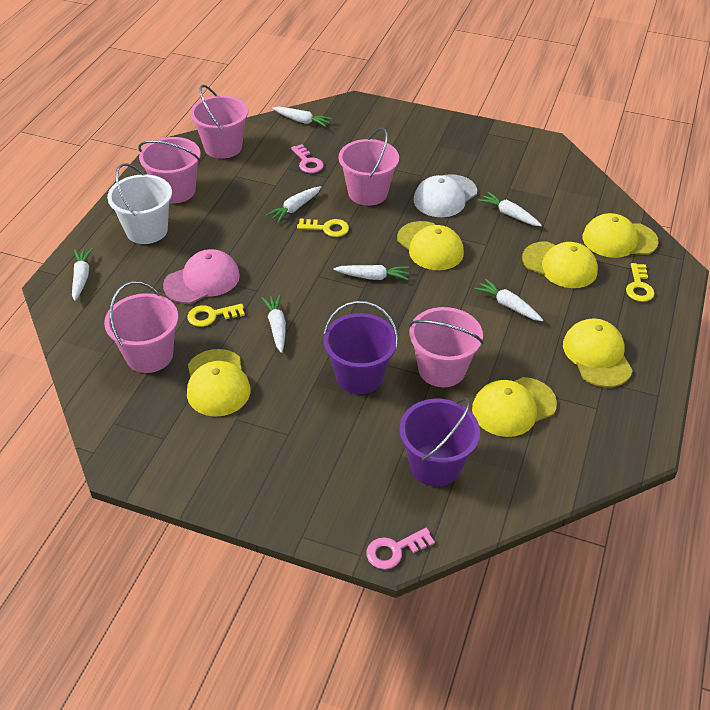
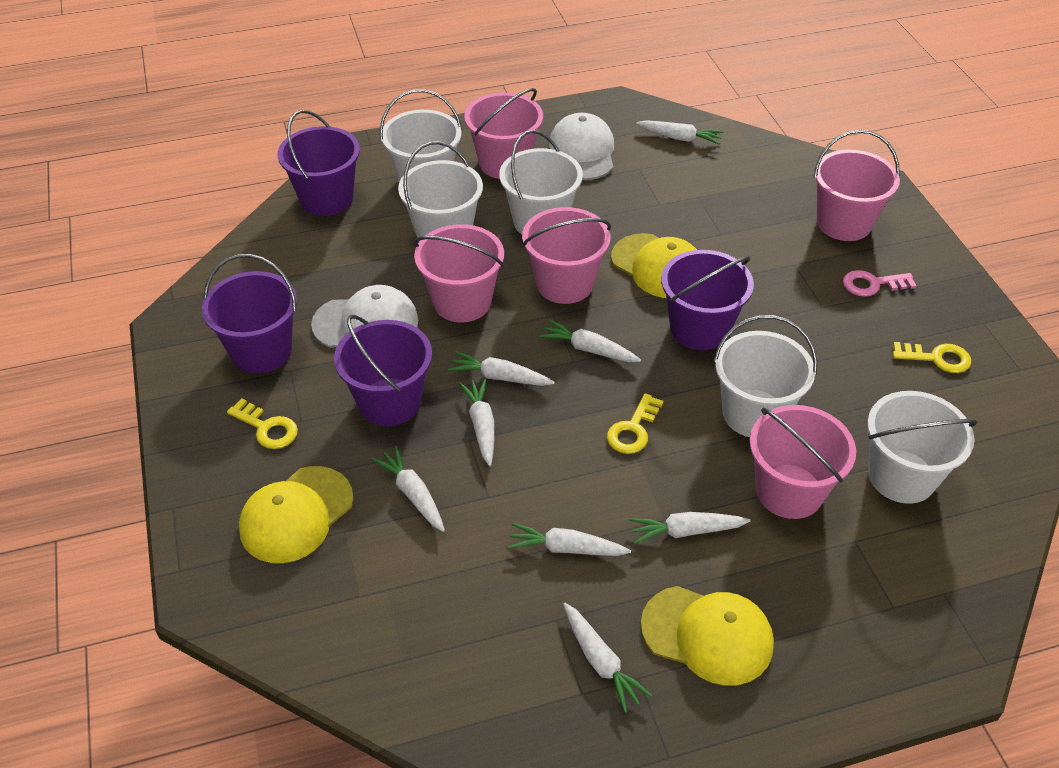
pink cap: 1 -> 0
pink key: 2 -> 1
purple bucket: 2 -> 4
white bucket: 1 -> 5
white cap: 1 -> 2
white carrot: 7 -> 8
yellow cap: 6 -> 3

